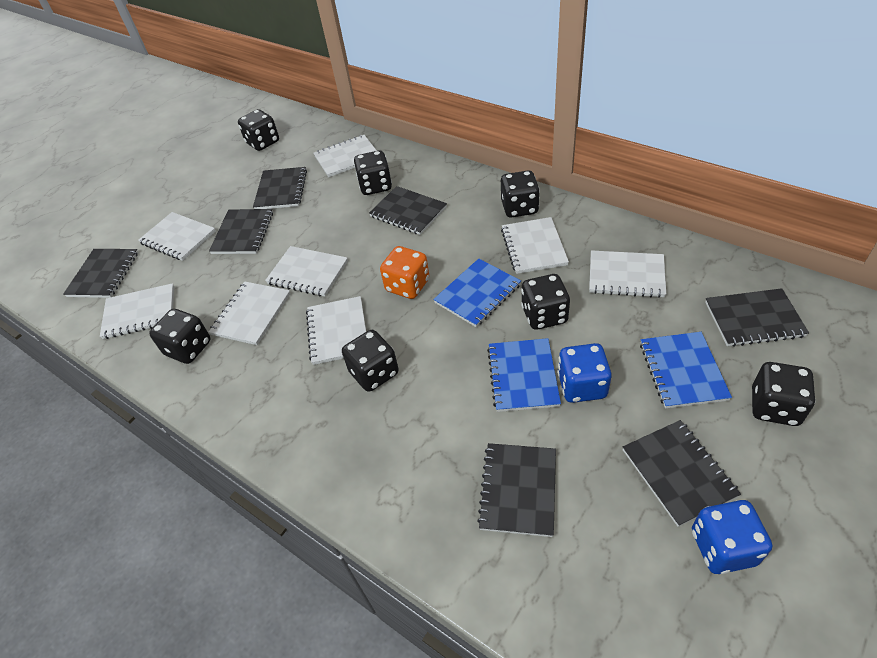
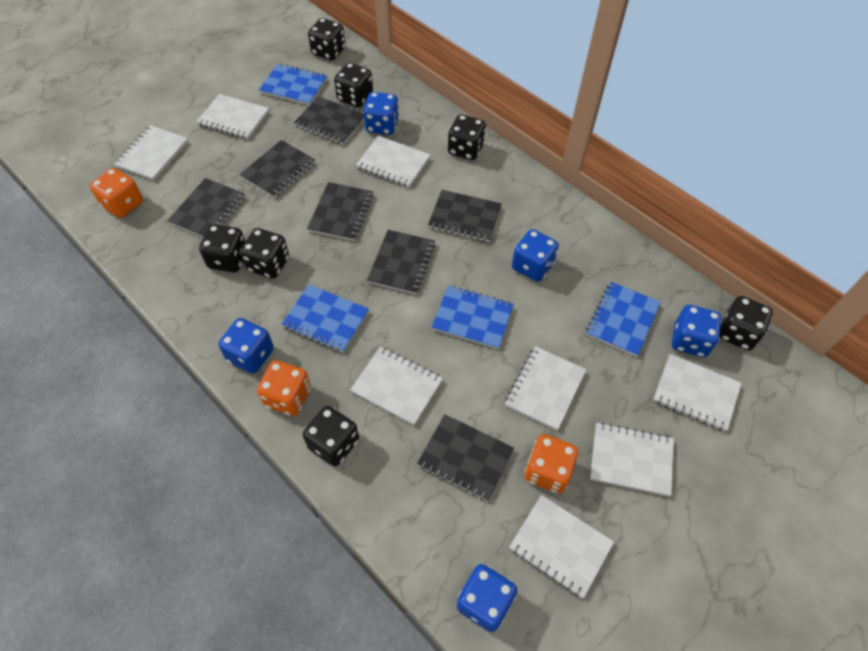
blue dice: 2 -> 5
blue notebook: 3 -> 4
orange dice: 1 -> 3

